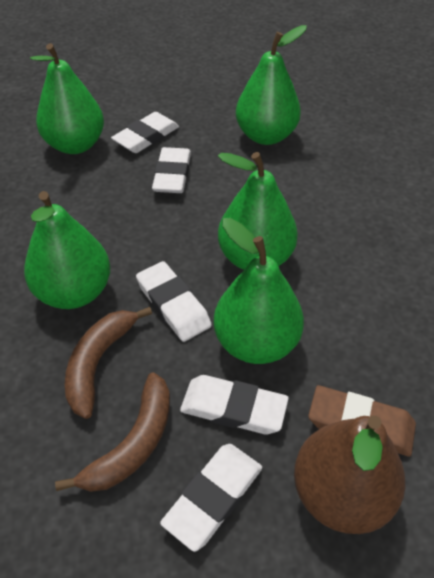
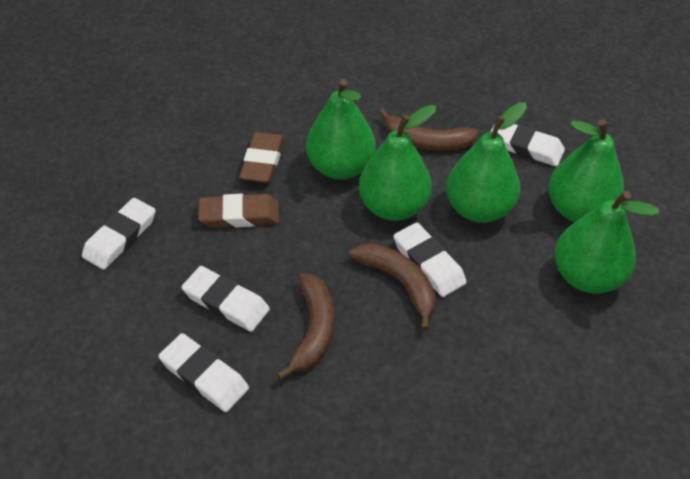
brown banana: 2 -> 3
brown eraser: 1 -> 2
brown pear: 1 -> 0

